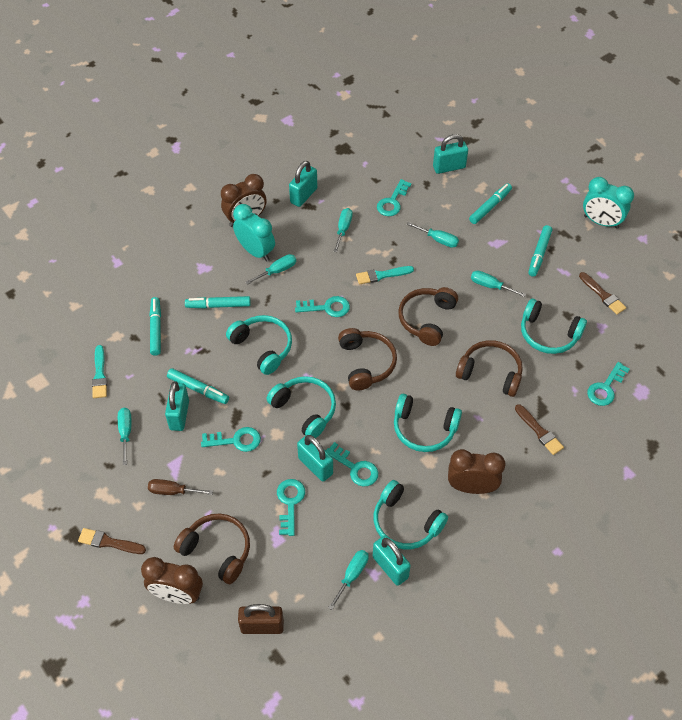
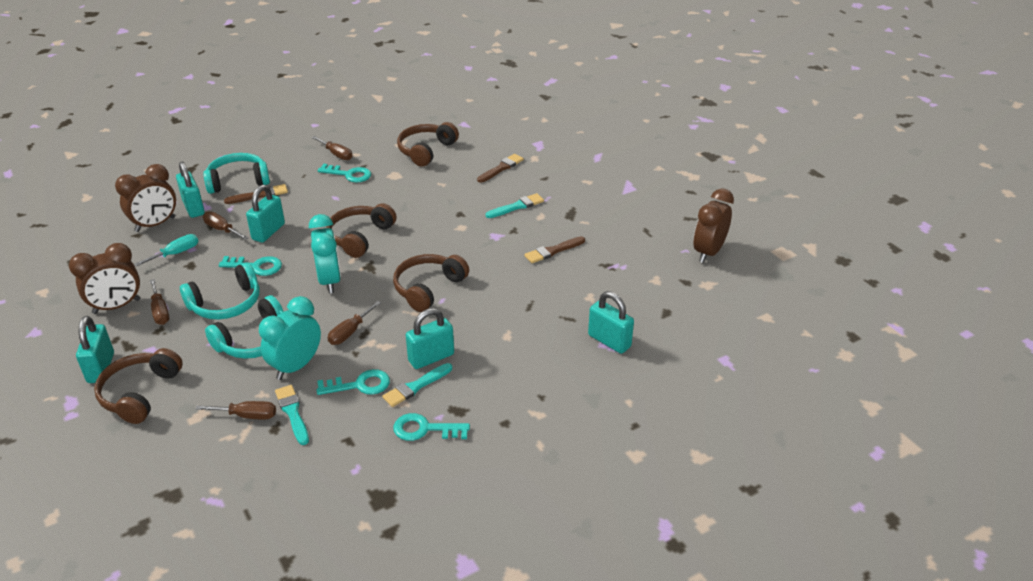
brown padlock: 1 -> 0
brown screwdriver: 1 -> 5
turquoise brush: 2 -> 3
turquoise headphones: 5 -> 3
turquoise key: 6 -> 4
turquoise marker: 5 -> 0
turquoise screwdriver: 6 -> 1

